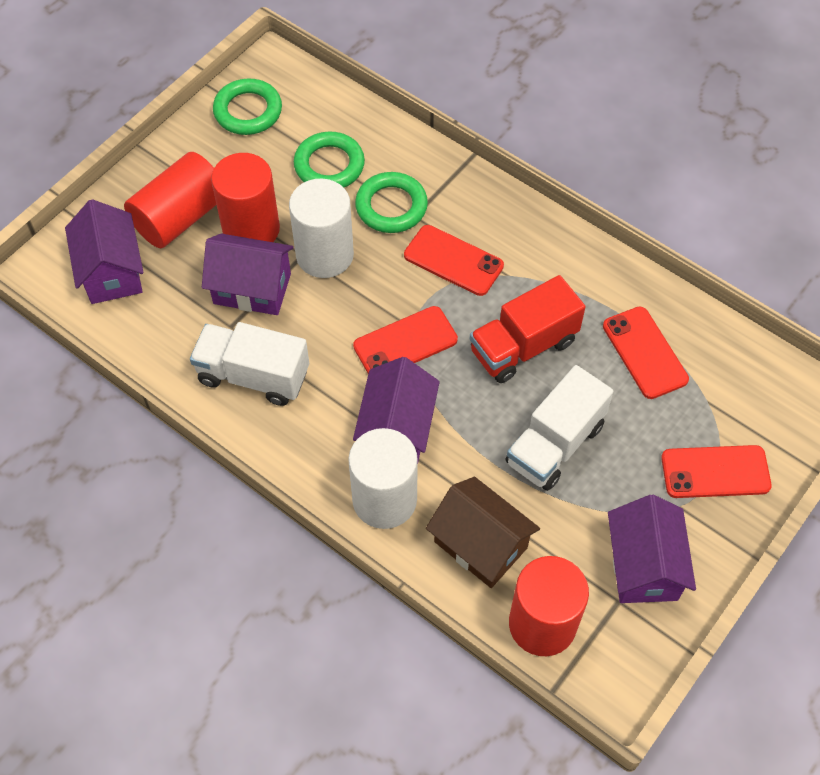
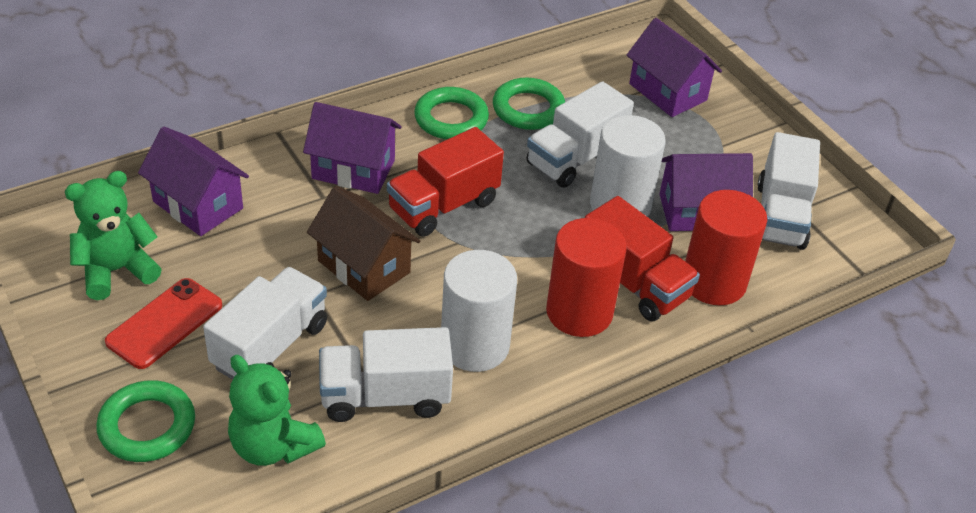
green teddy bear: 0 -> 2
red cylinder: 3 -> 2
red phone: 4 -> 1
red truck: 1 -> 2
white truck: 2 -> 4

